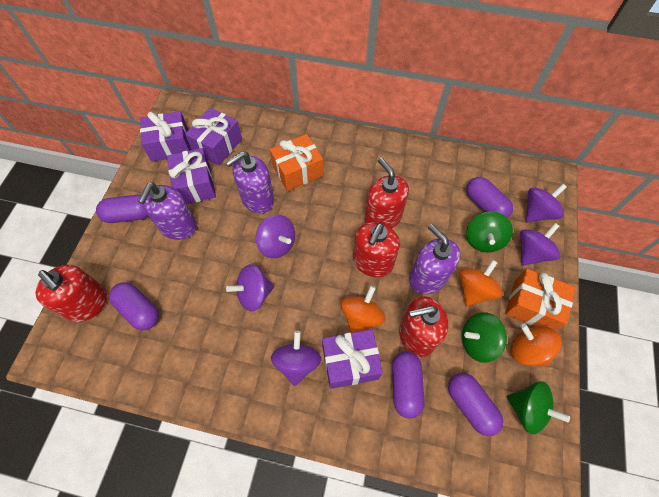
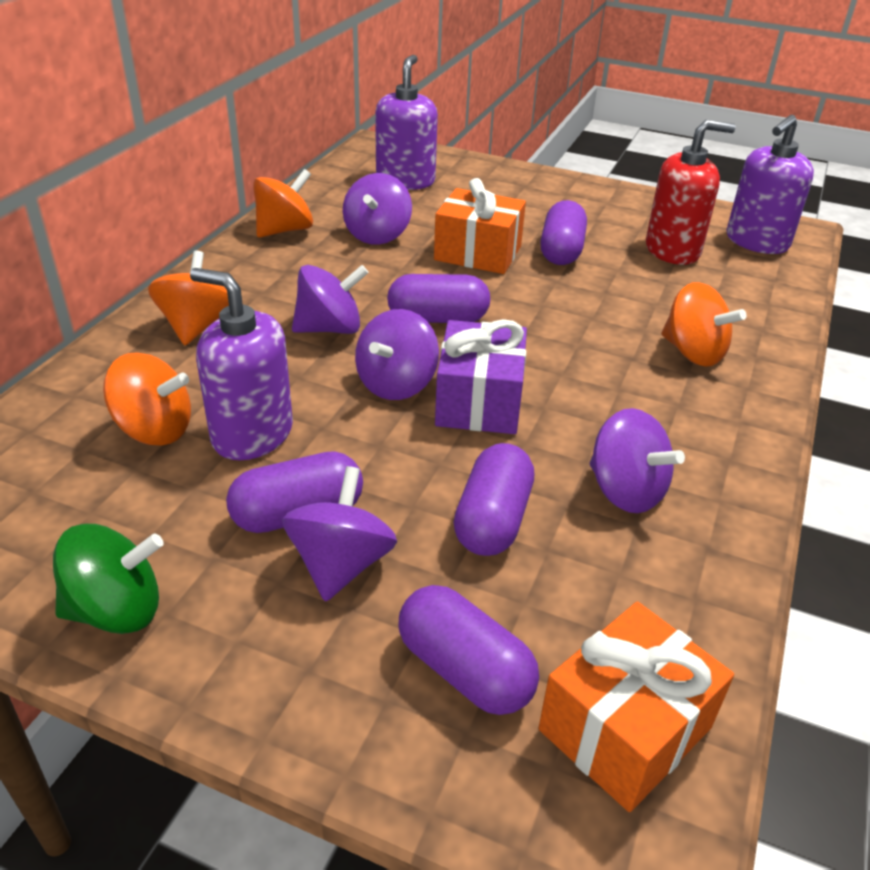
green spinning top: 3 -> 1
orange spinning top: 3 -> 4
purple gift: 4 -> 1
red soap dispenser: 4 -> 1

